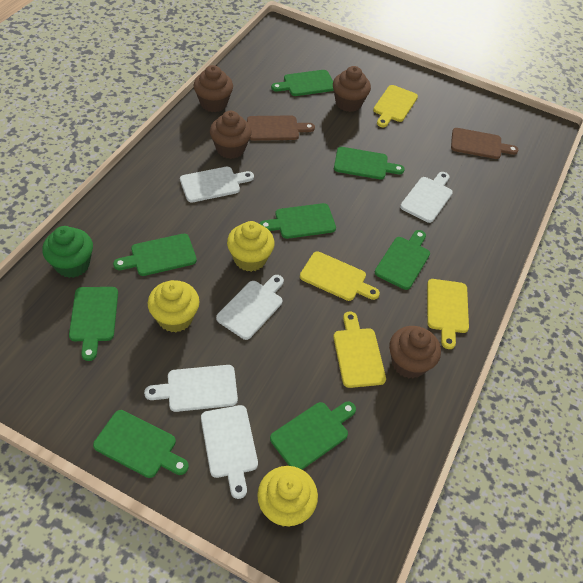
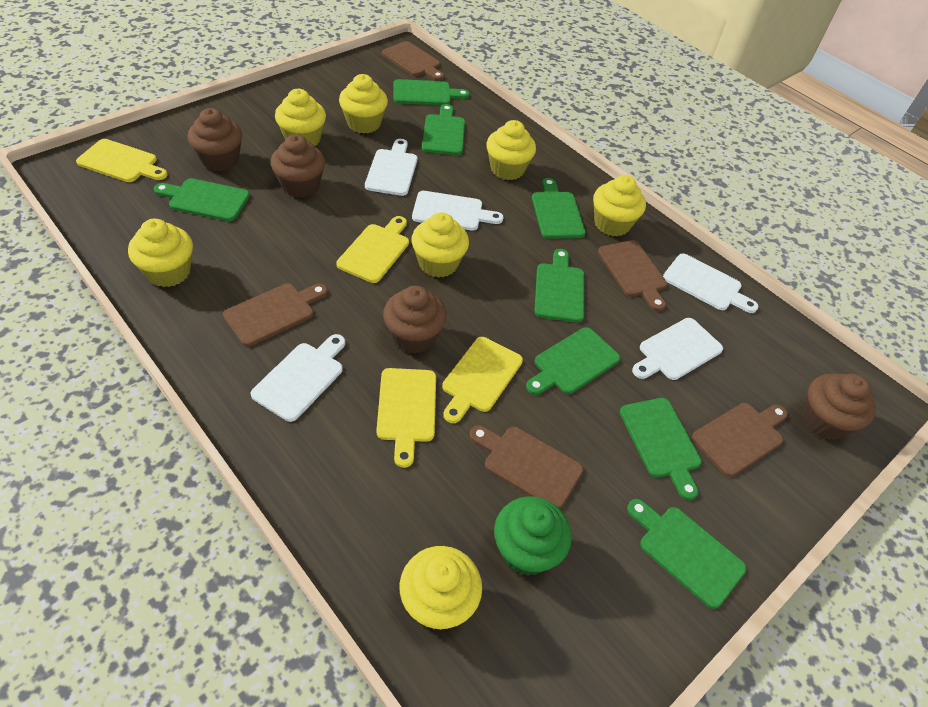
brown cutting board: 2 -> 5
yellow cupcake: 3 -> 7

